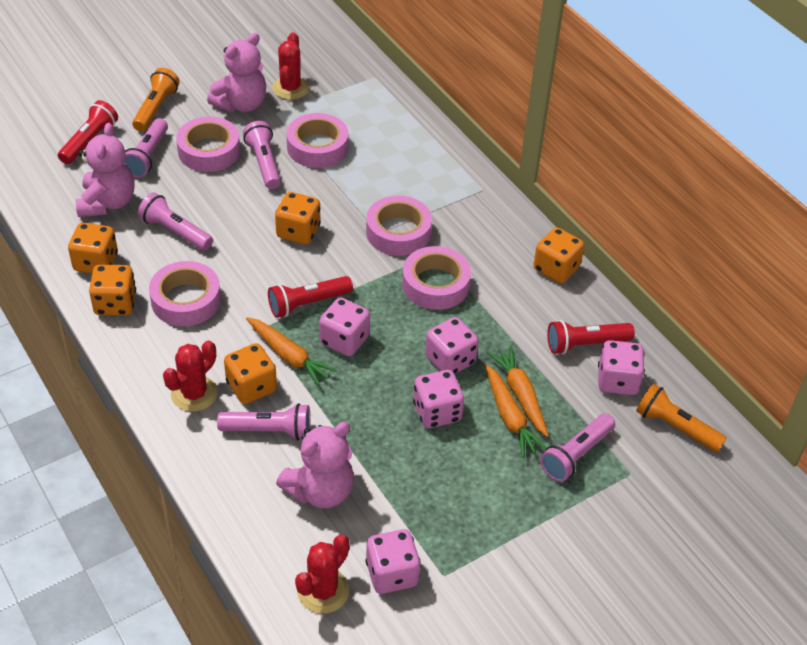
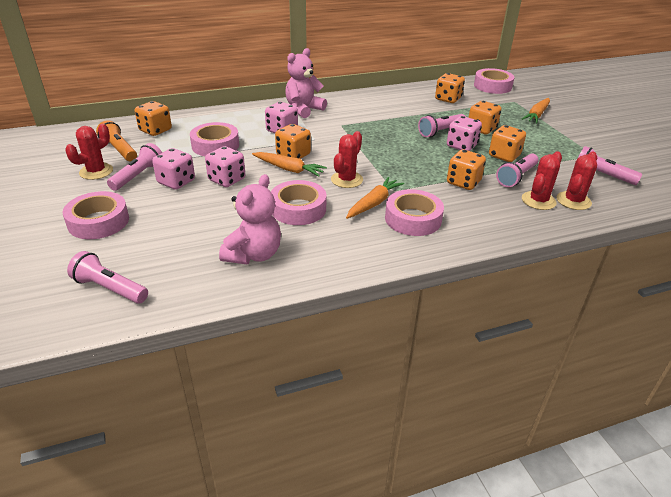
orange dice: 5 -> 6
orange flashlight: 2 -> 1
pink dice: 5 -> 4
pink teddy bear: 3 -> 2
red cactus: 3 -> 4
red flashlight: 3 -> 0

